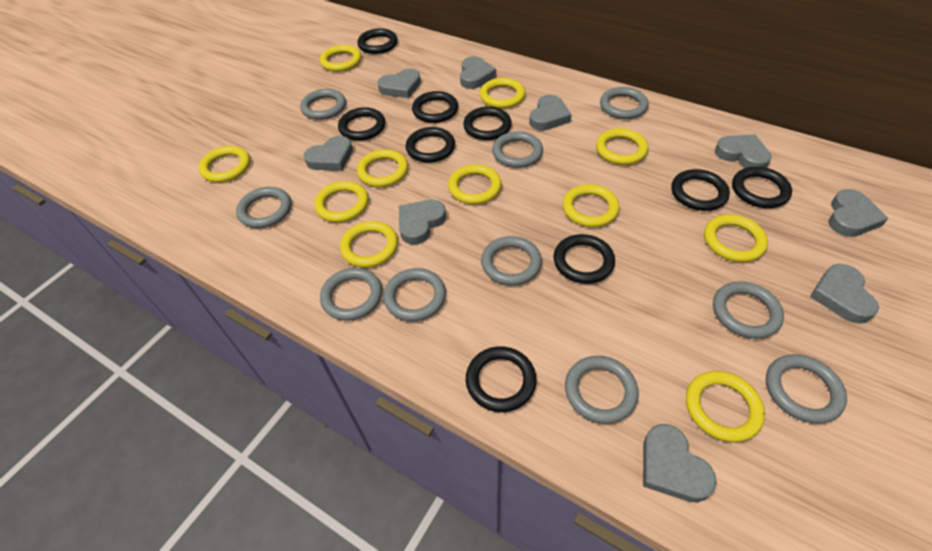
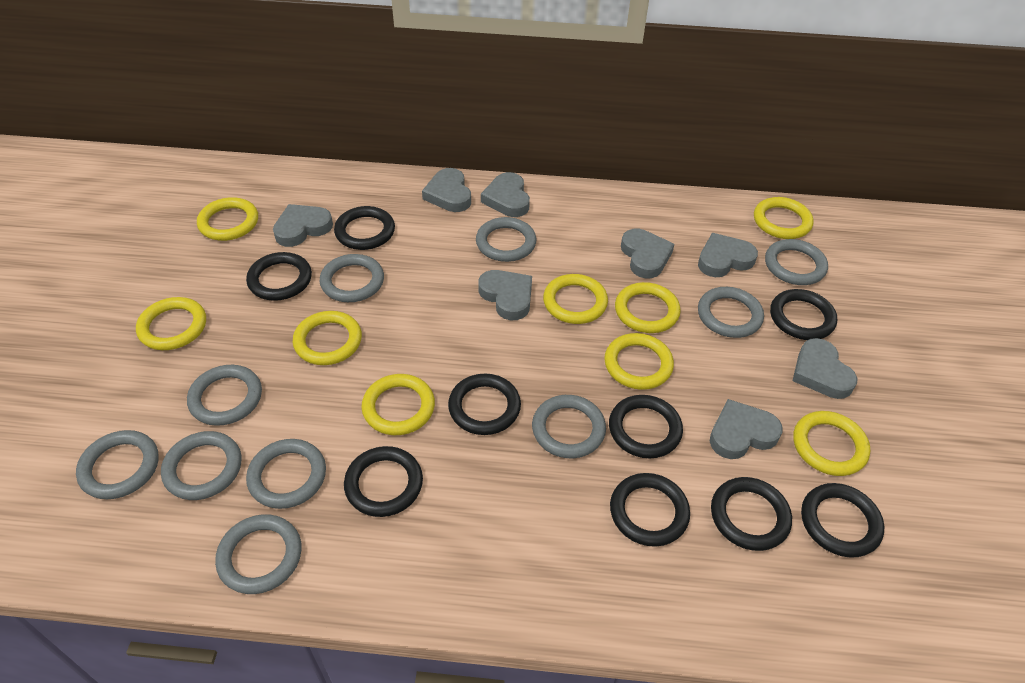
grey heart: 9 -> 8
yellow ring: 11 -> 9

